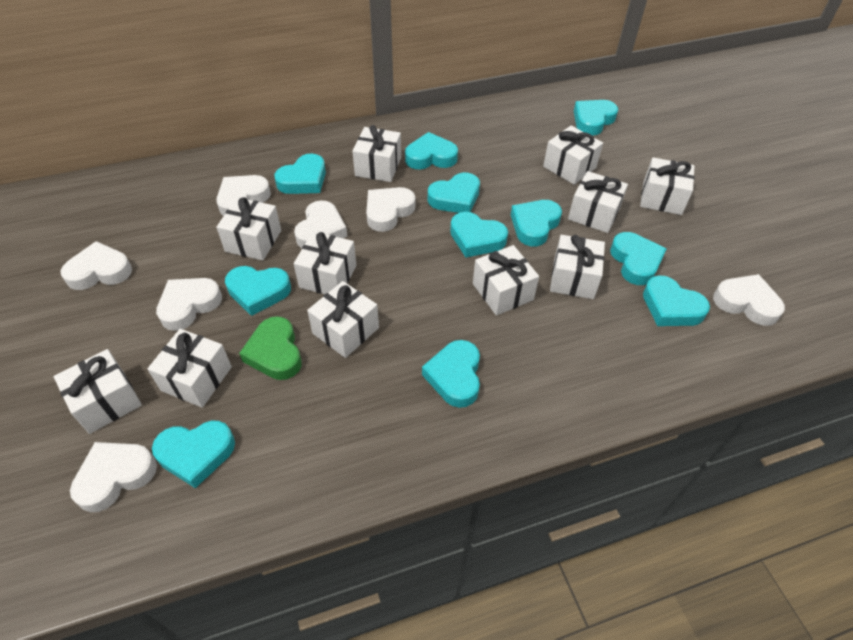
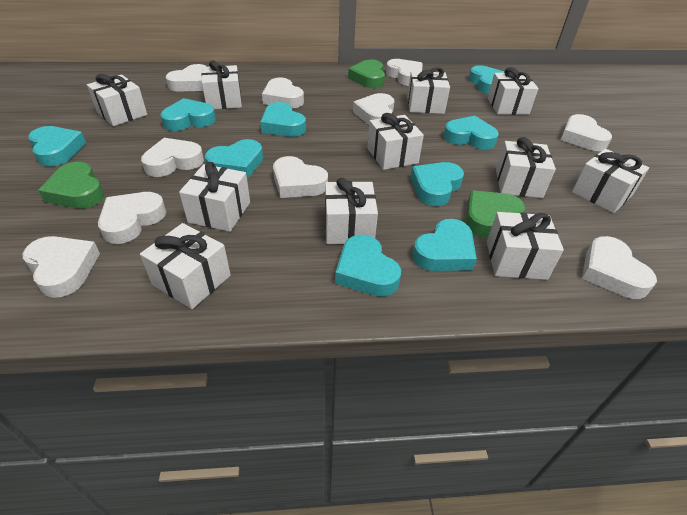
green heart: 1 -> 3
turquoise heart: 11 -> 9
white heart: 7 -> 10

